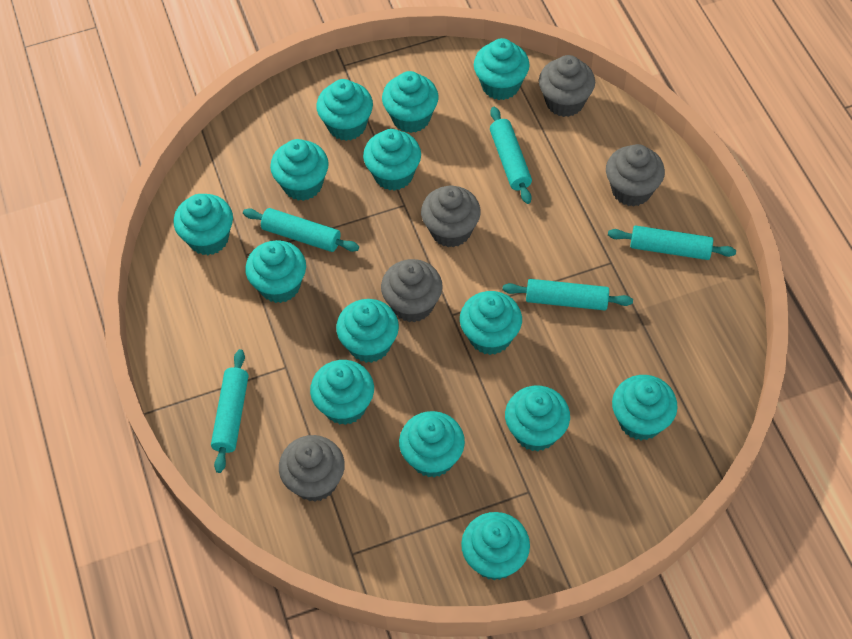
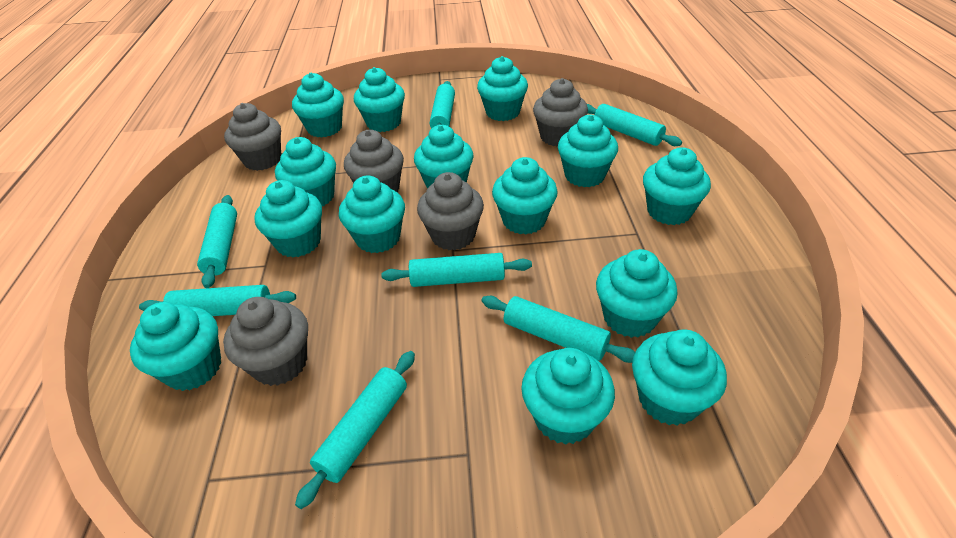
turquoise rolling pin: 5 -> 7

